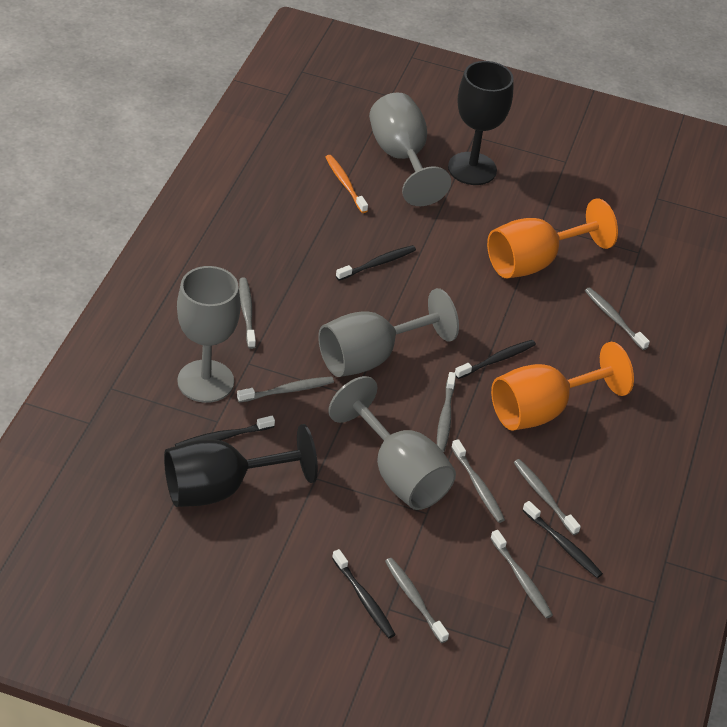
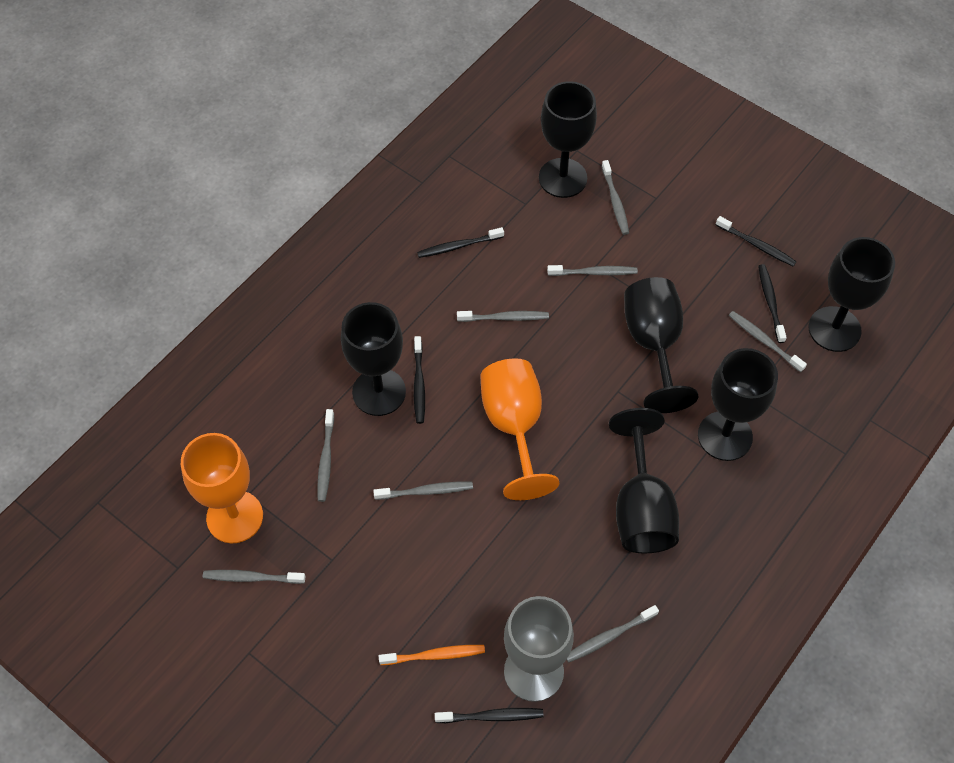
black goblet: 2 -> 6
grey goblet: 4 -> 1

